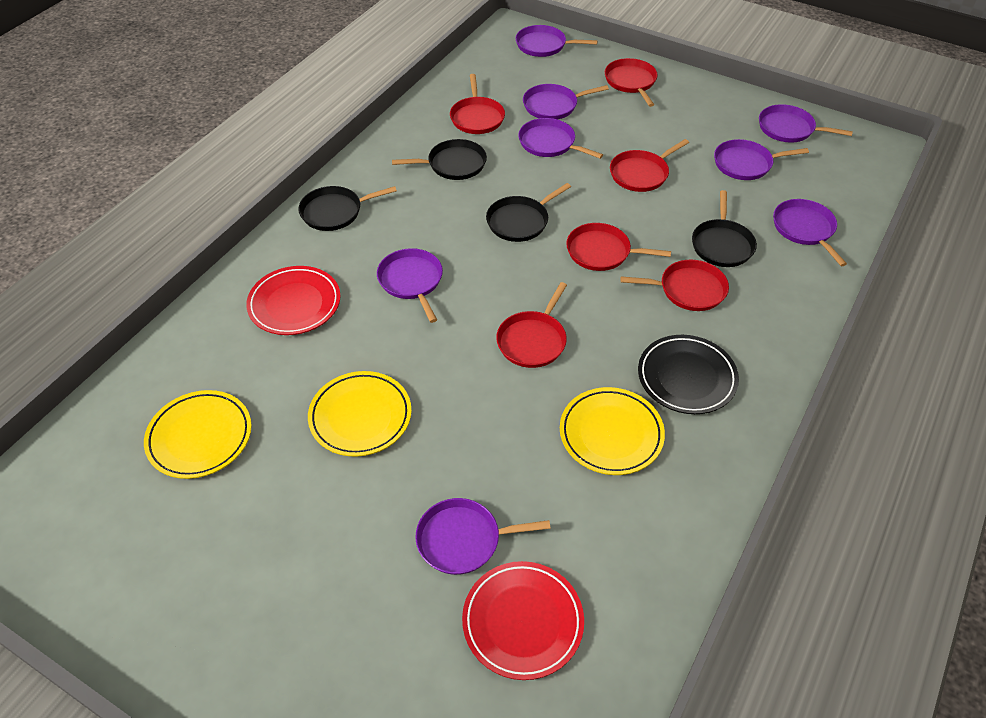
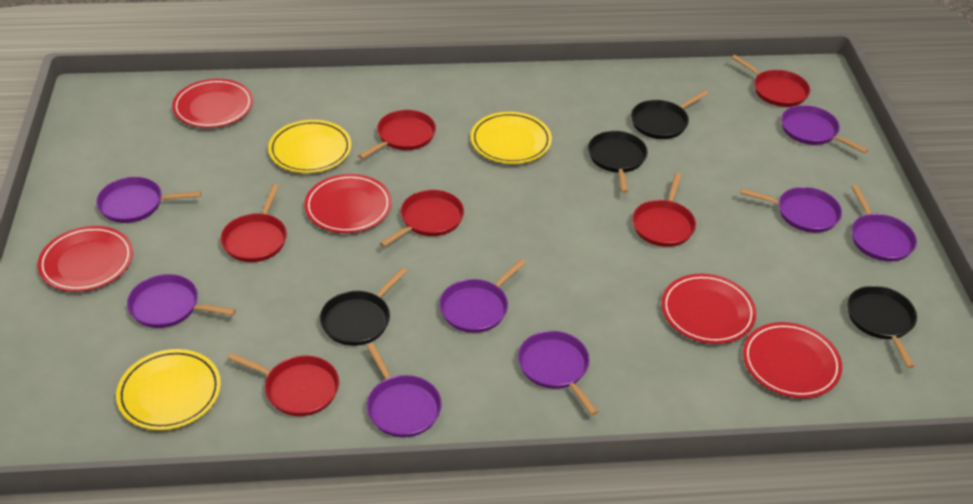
black plate: 1 -> 0
red plate: 2 -> 5

